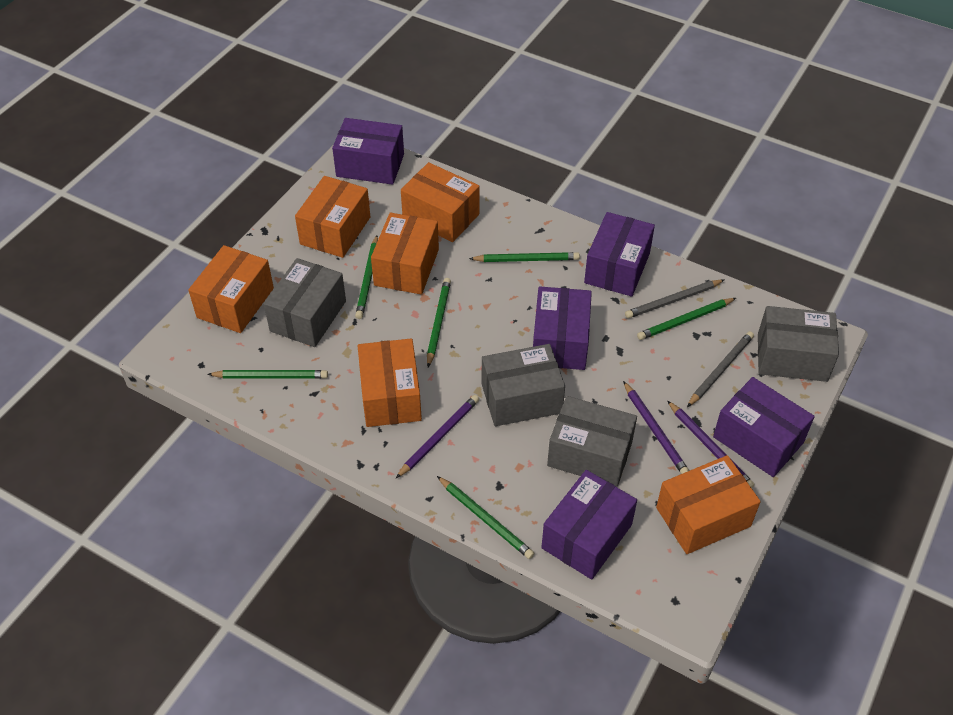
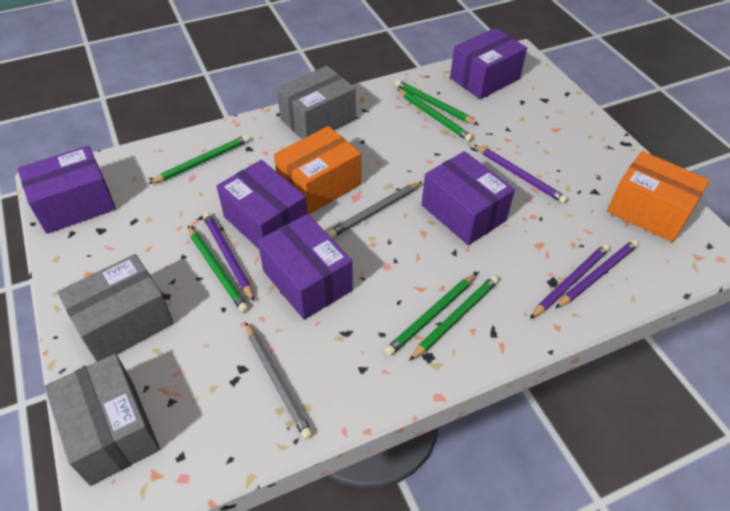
grey box: 4 -> 3
orange box: 6 -> 2
purple pencil: 3 -> 4

